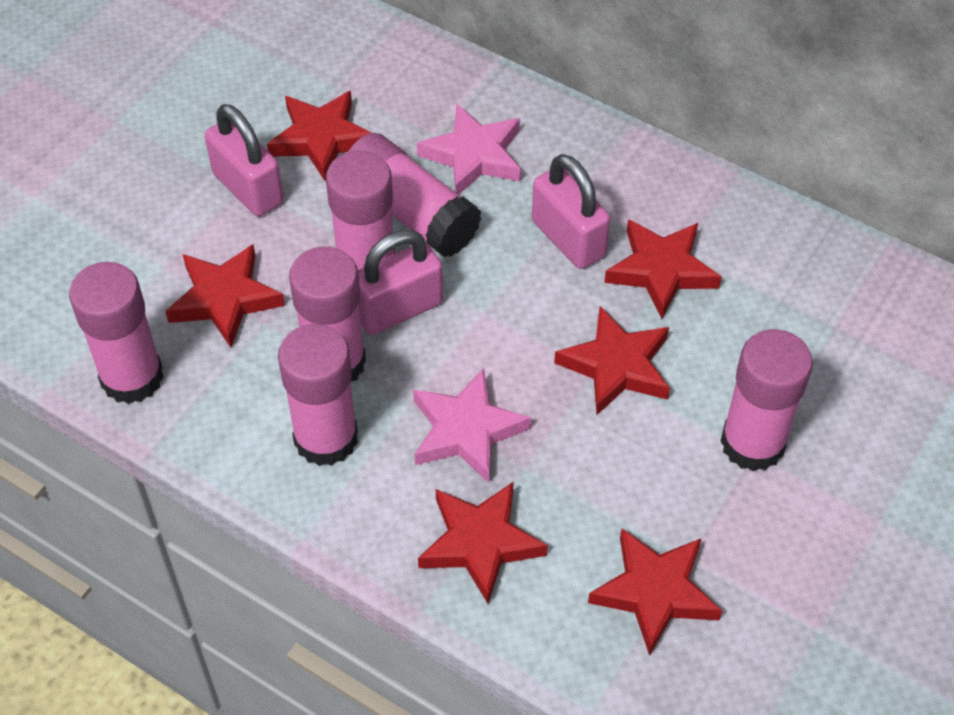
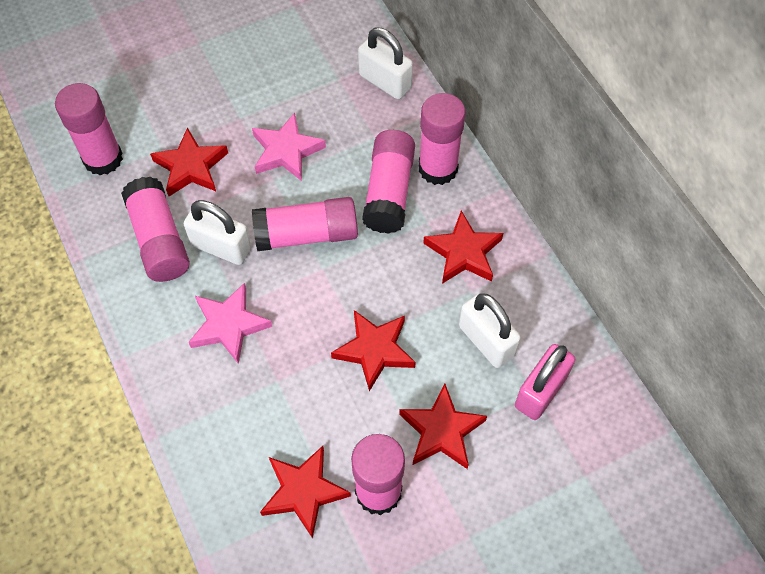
pink padlock: 3 -> 1
red star: 6 -> 5
white padlock: 0 -> 3

